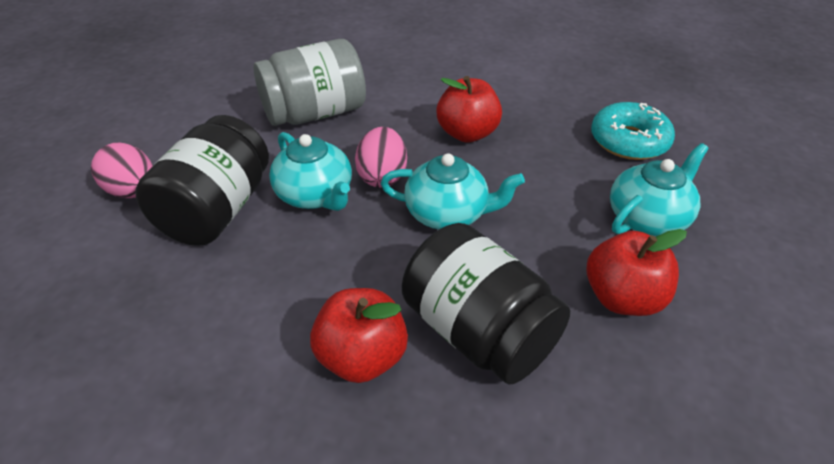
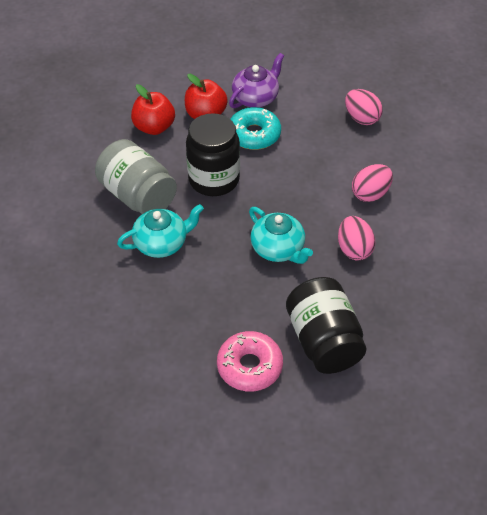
pink donut: 0 -> 1
pink egg: 2 -> 3
purple teapot: 0 -> 1
red apple: 3 -> 2
turquoise teapot: 3 -> 2

